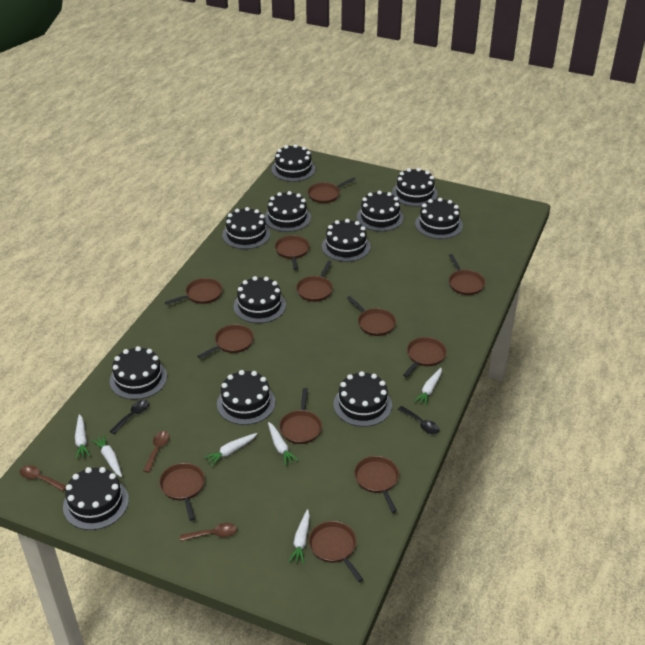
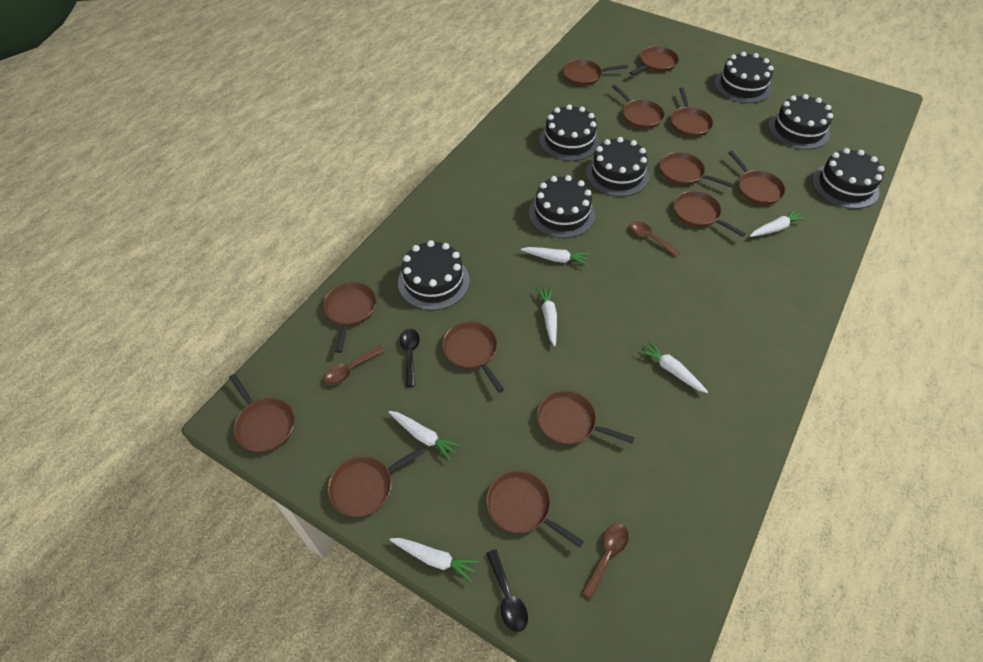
black cake: 12 -> 7
brown pan: 12 -> 13

